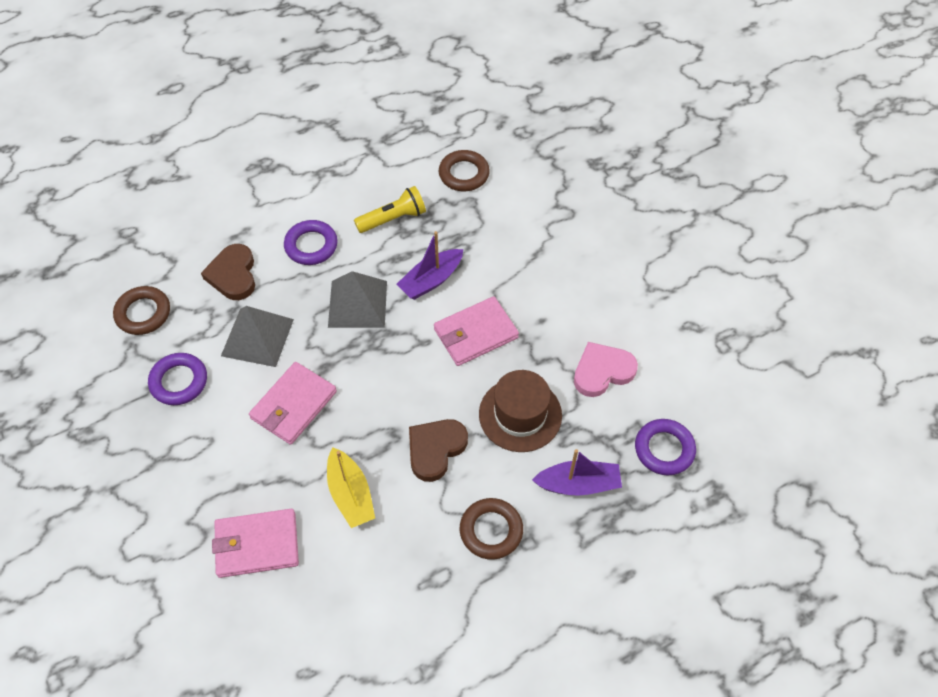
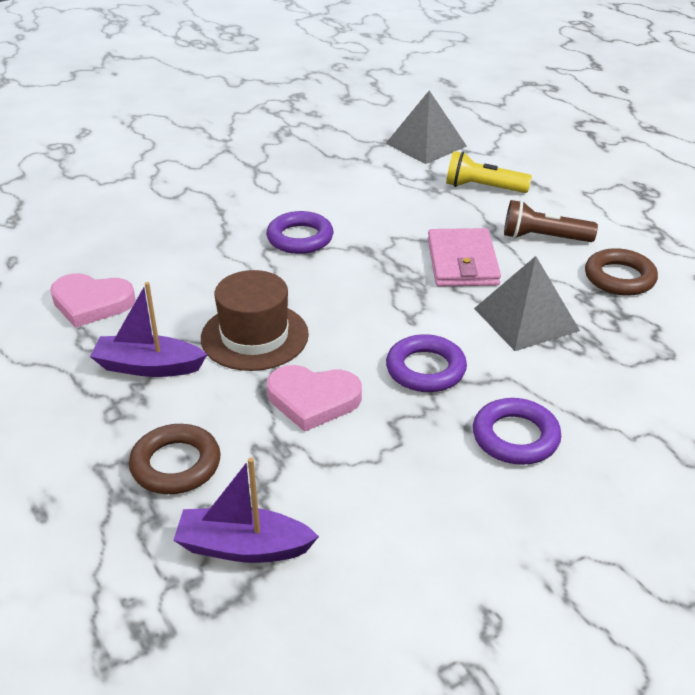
brown flashlight: 0 -> 1
brown heart: 2 -> 0
brown ring: 3 -> 2
pink heart: 1 -> 2
pink wallet: 3 -> 1
yellow boat: 1 -> 0

